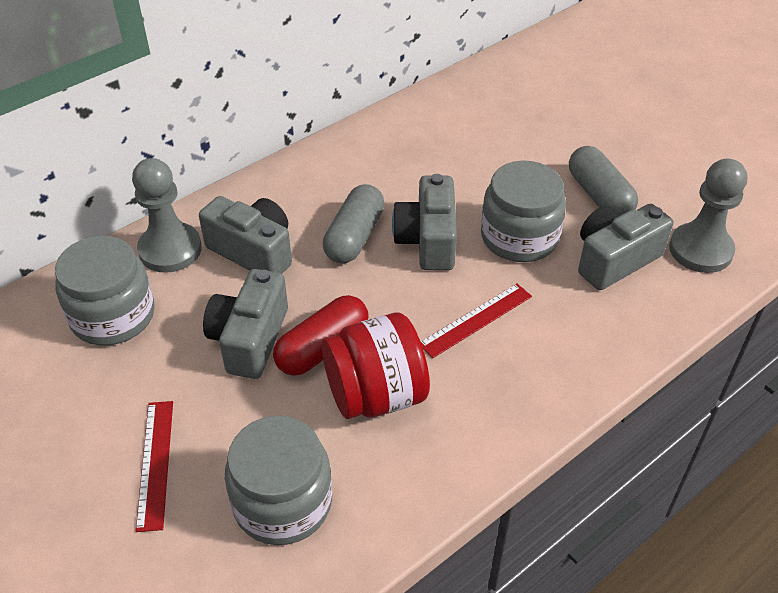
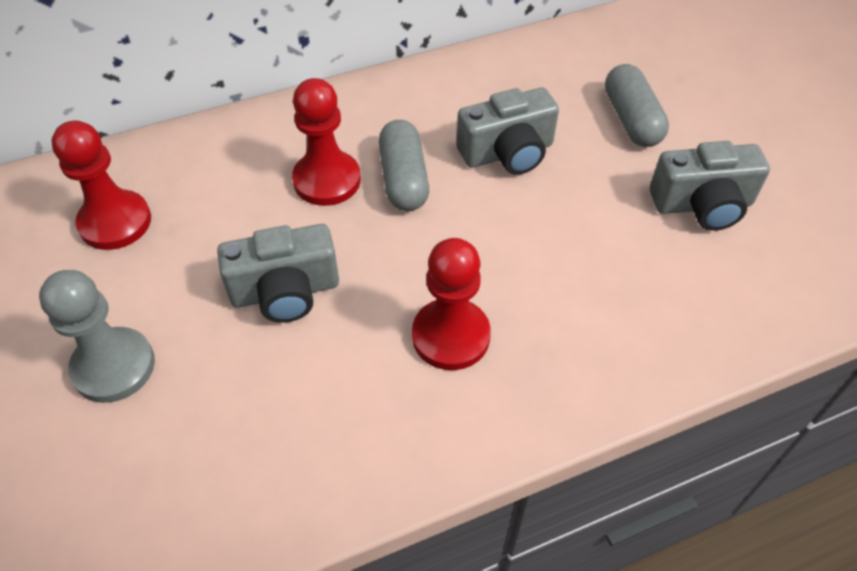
grey camera: 4 -> 3
grey jar: 3 -> 0
grey pawn: 2 -> 1
red capsule: 1 -> 0
red jar: 1 -> 0
red pawn: 0 -> 3
red ruler: 2 -> 0

